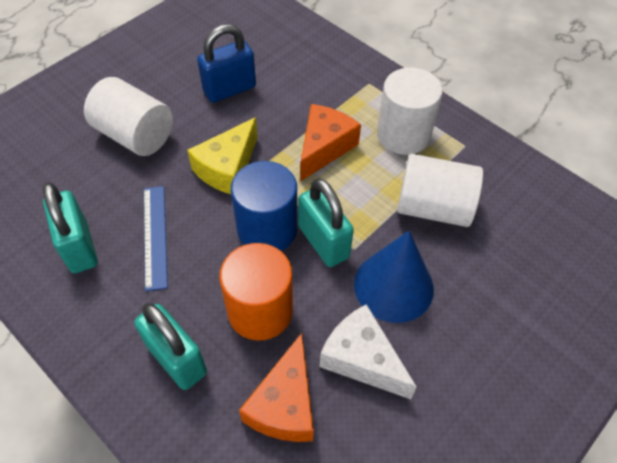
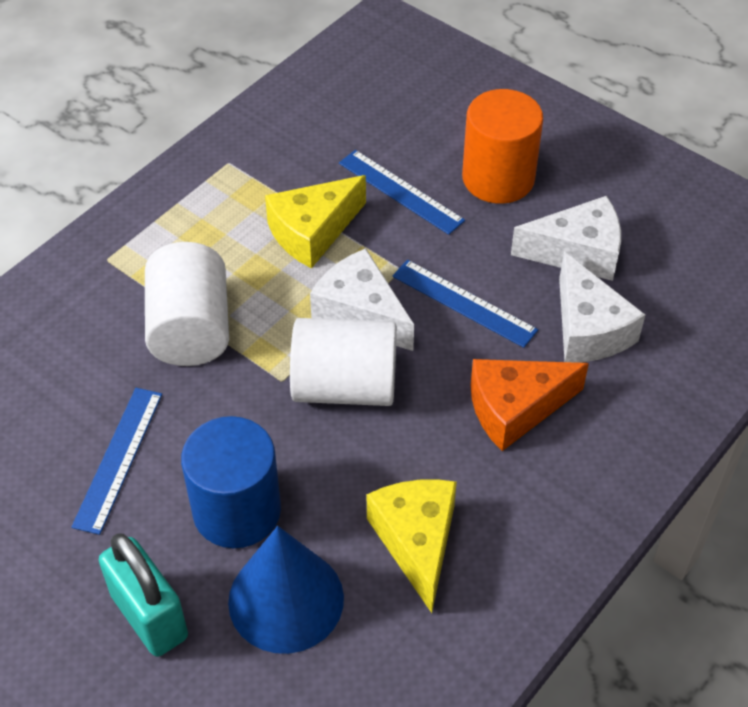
blue padlock: 1 -> 0
blue ruler: 1 -> 3
orange cheese: 2 -> 1
turquoise padlock: 3 -> 1
white cheese: 1 -> 3
white cylinder: 3 -> 2
yellow cheese: 1 -> 2

